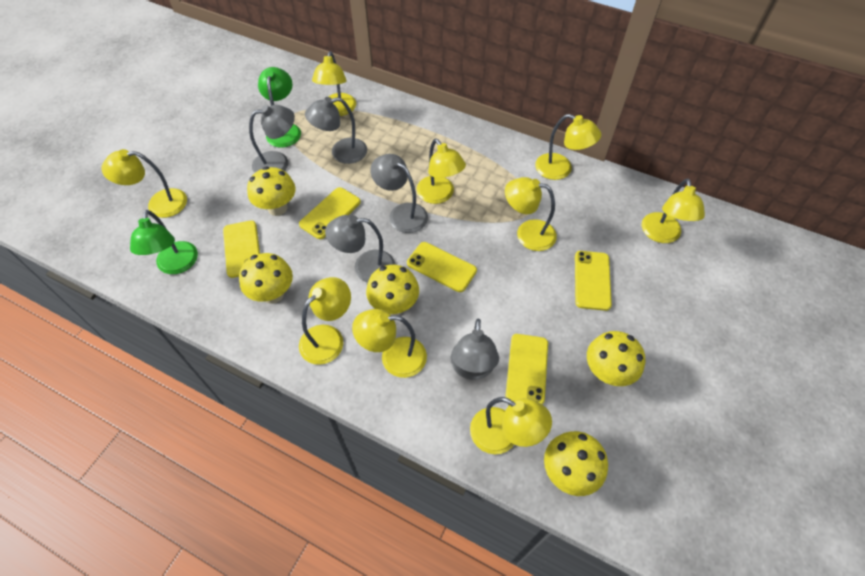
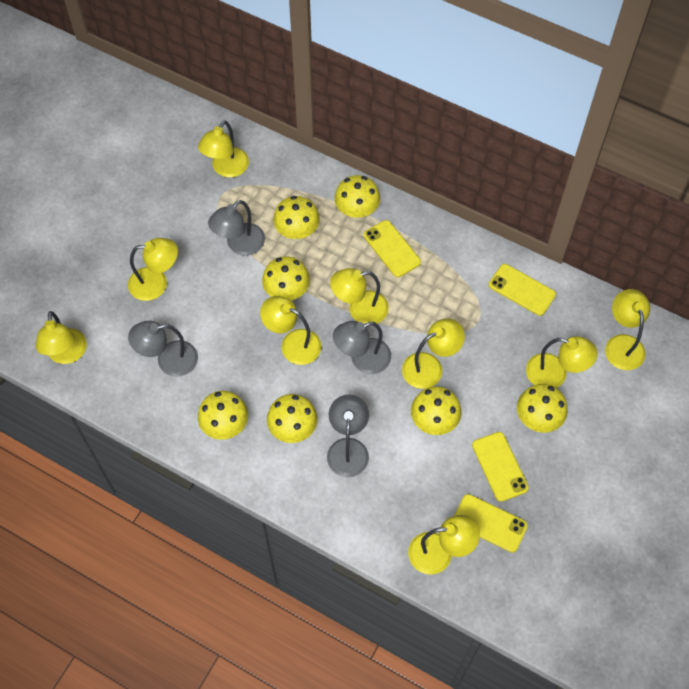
green lamp: 2 -> 0
grey lamp: 5 -> 4
yellow mushroom: 5 -> 7
yellow phone: 5 -> 4

